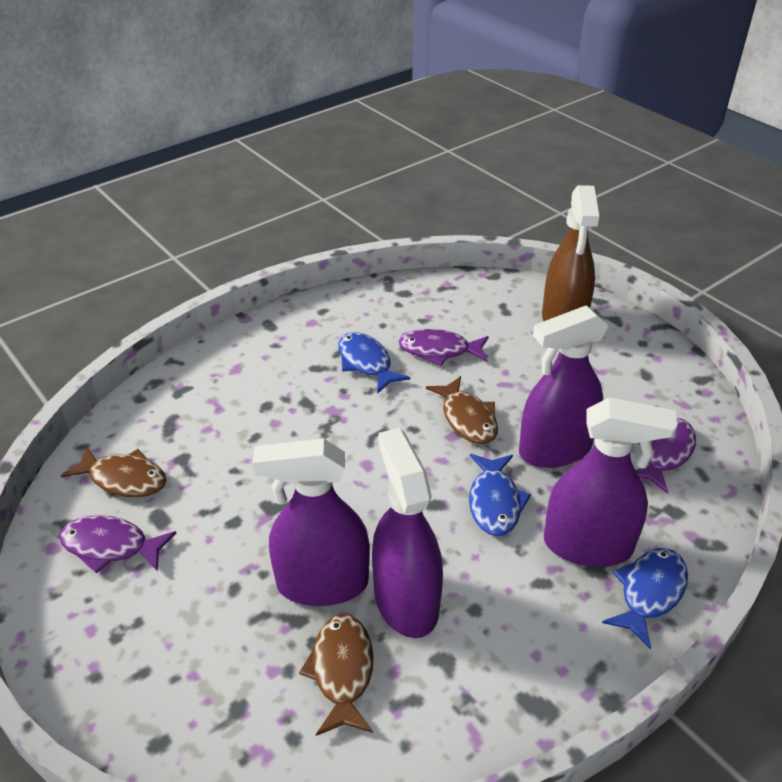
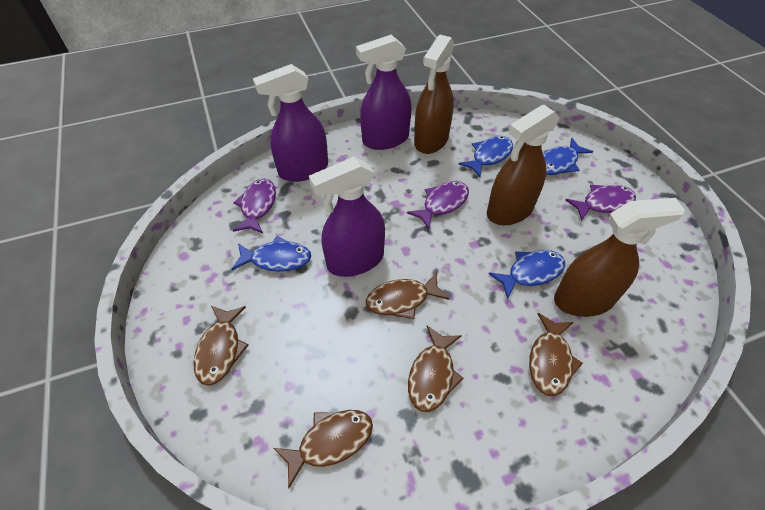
blue fish: 3 -> 4
brown fish: 3 -> 5
brown spray bottle: 1 -> 3
purple spray bottle: 4 -> 3

